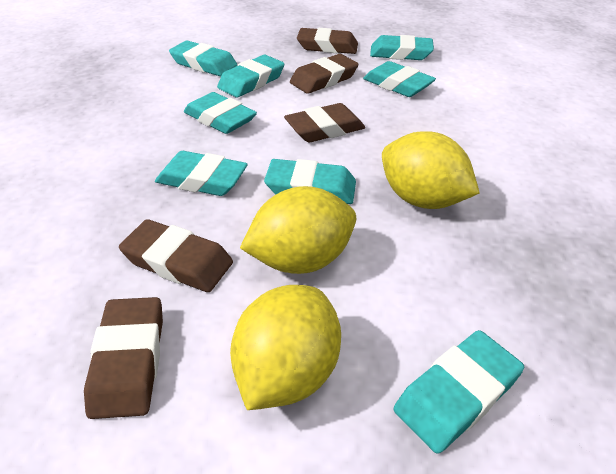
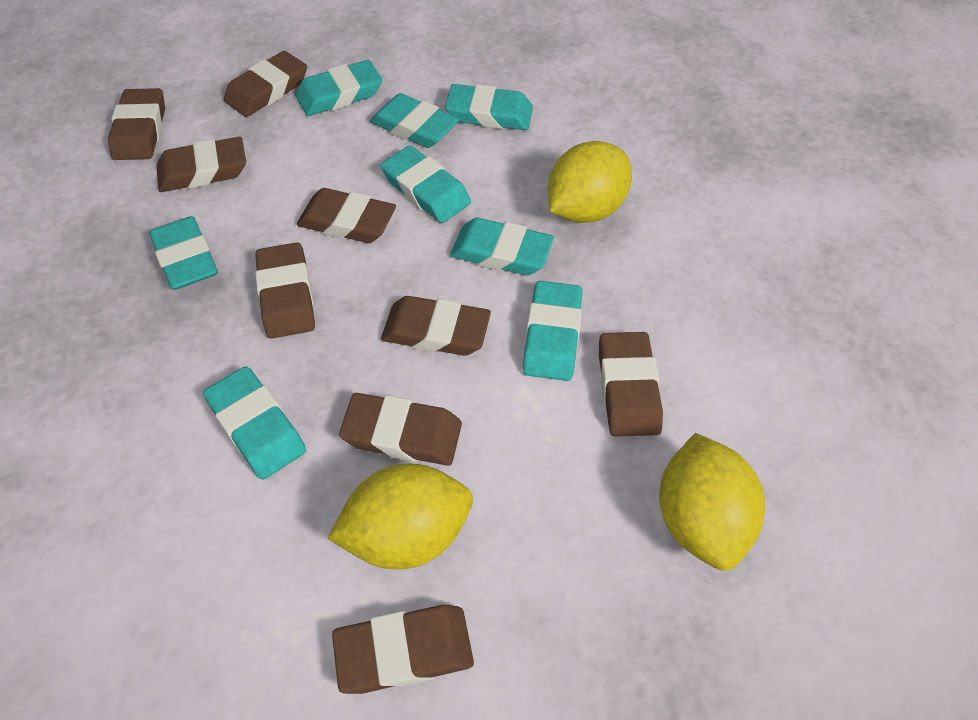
brown eraser: 5 -> 9

